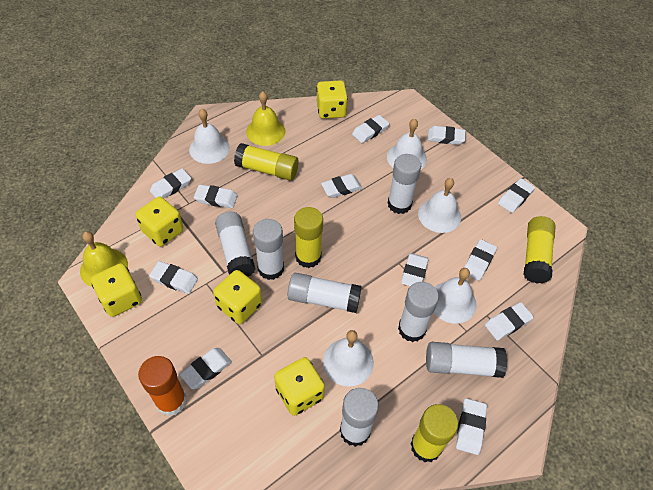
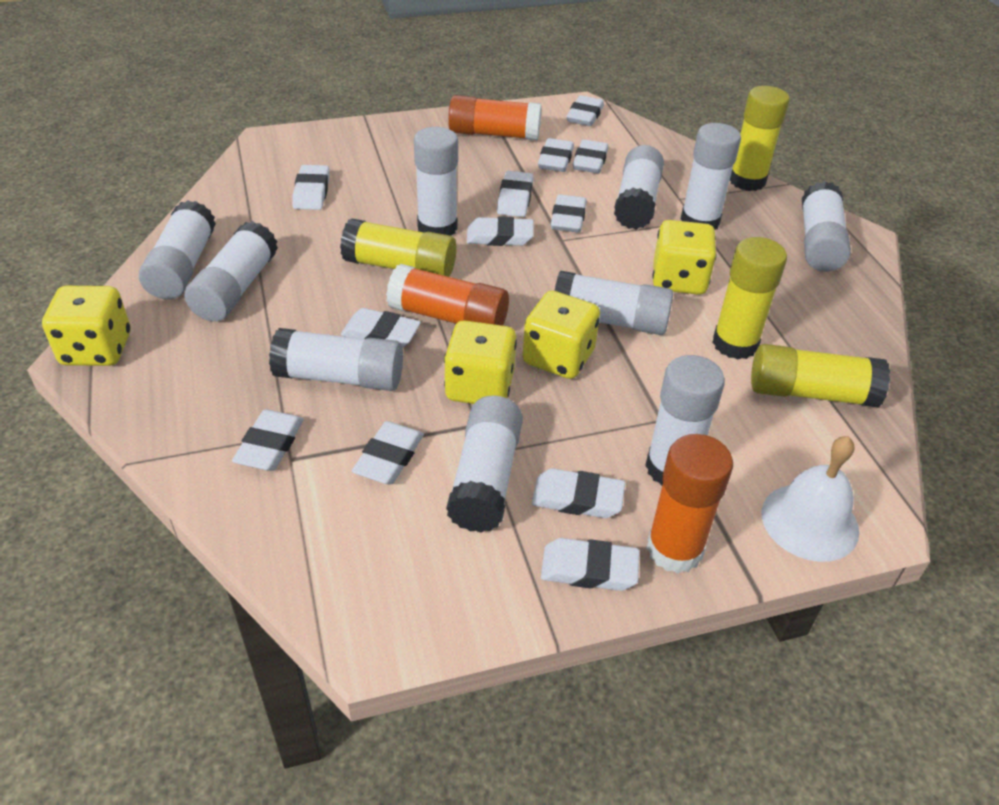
orange glue stick: 1 -> 3
white bell: 5 -> 1
white glue stick: 7 -> 10
yellow bell: 2 -> 0
yellow dice: 5 -> 4

